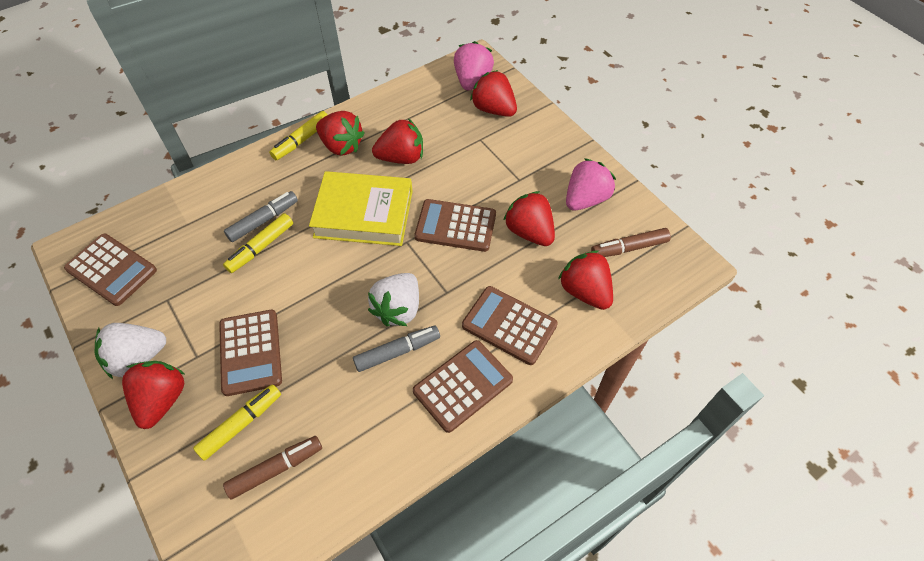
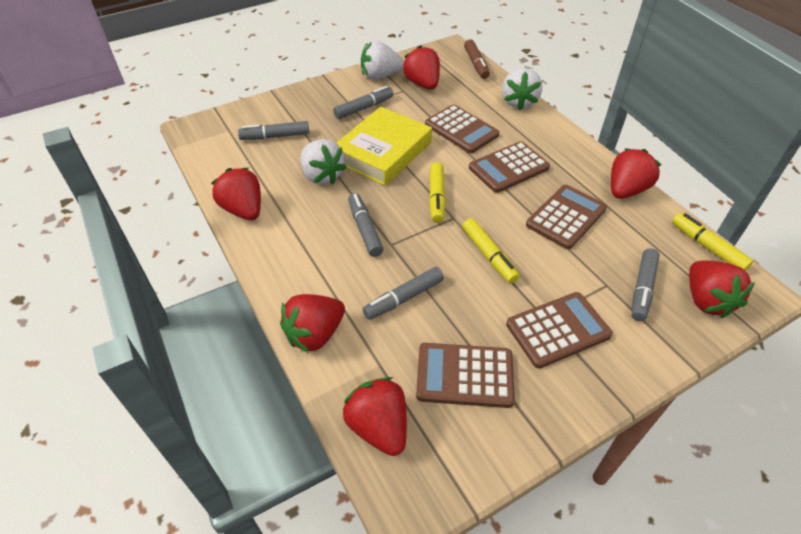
brown marker: 2 -> 1
grey marker: 2 -> 5
pink strawberry: 2 -> 0
white strawberry: 2 -> 3

